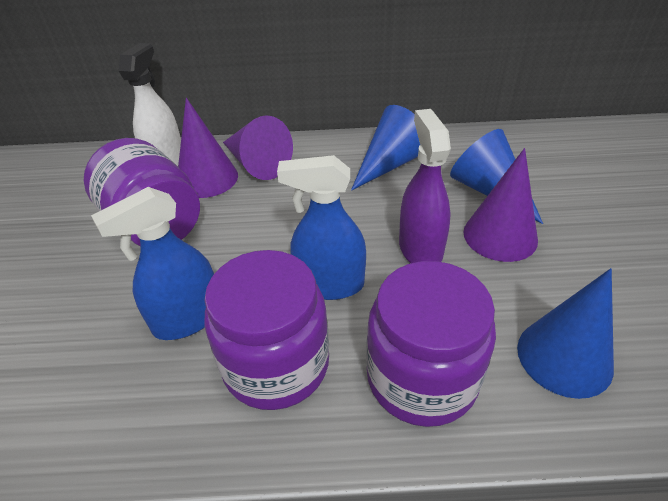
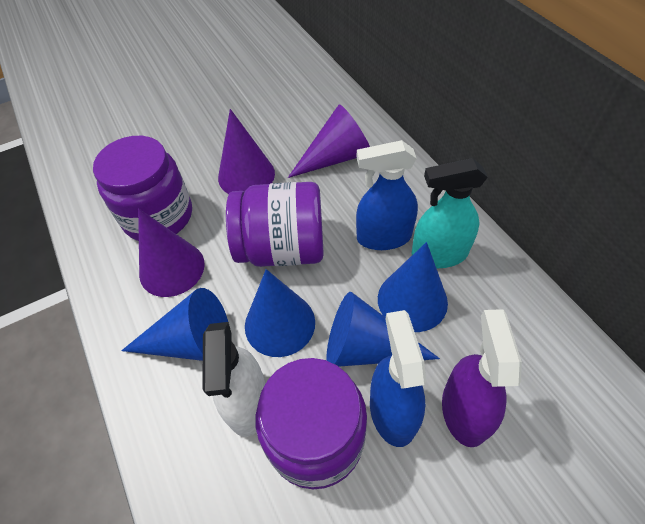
blue cone: 3 -> 4
turquoise spray bottle: 0 -> 1

